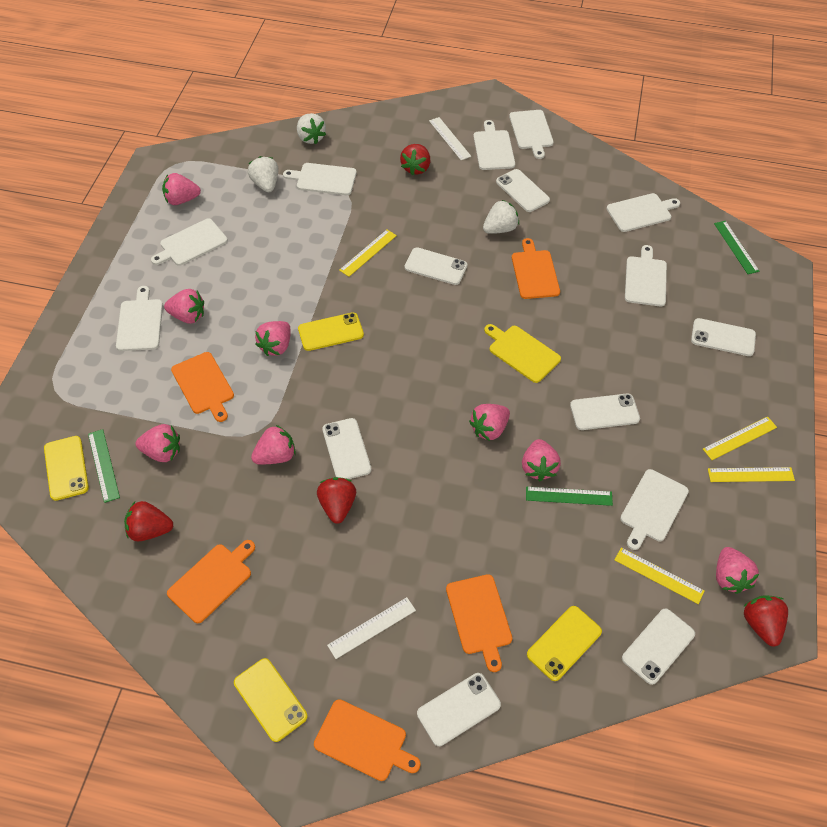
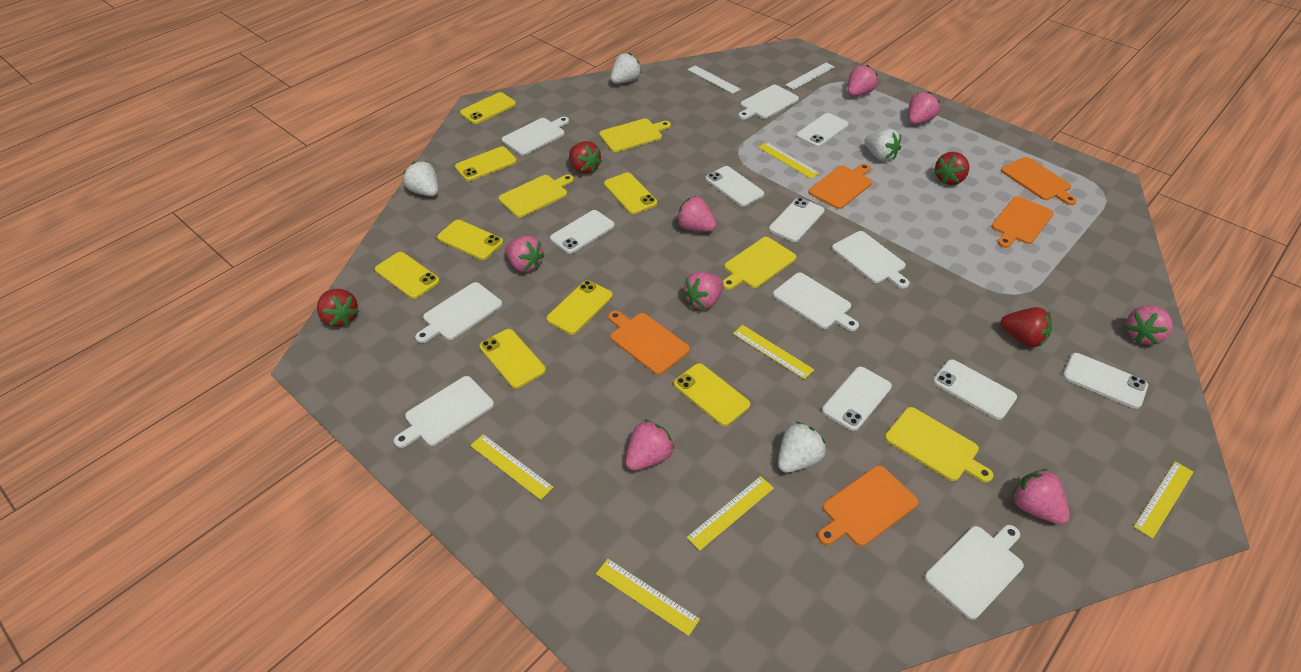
green ruler: 3 -> 0
white cutting board: 8 -> 7
white strawberry: 3 -> 4
yellow cutting board: 1 -> 4
yellow phone: 4 -> 8
yellow ruler: 4 -> 6

